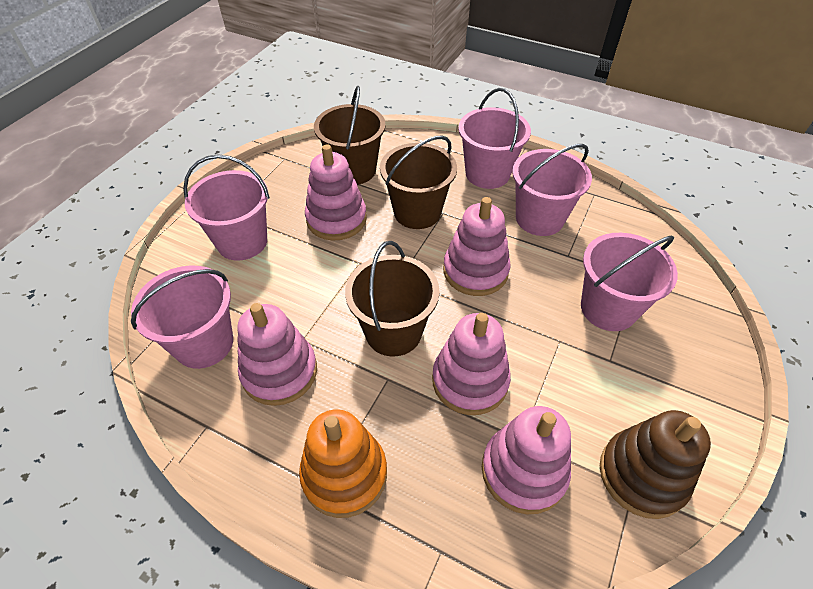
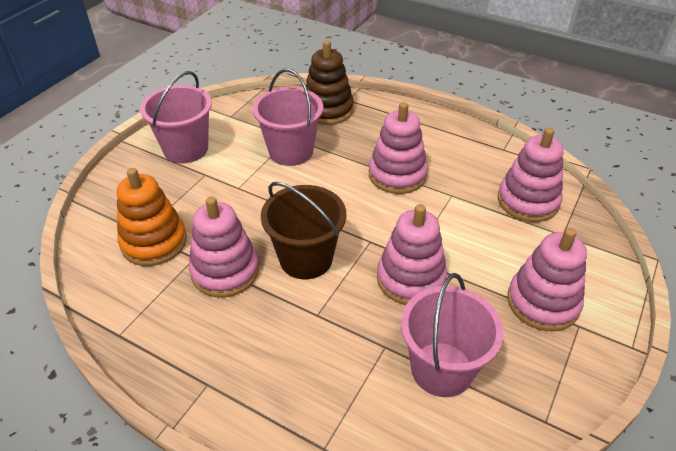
brown bucket: 3 -> 1
pink bucket: 5 -> 3

